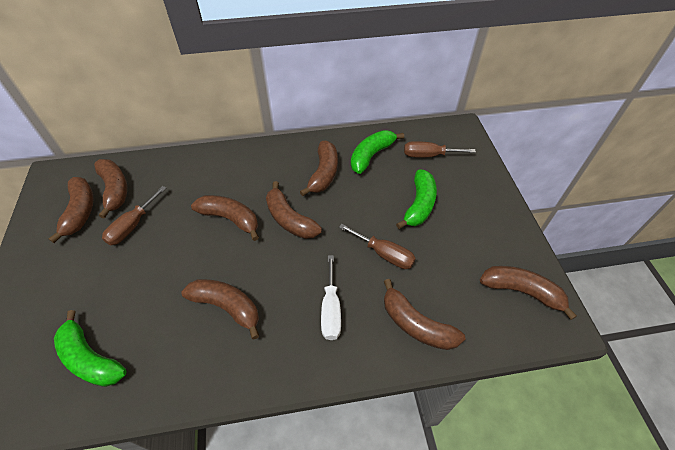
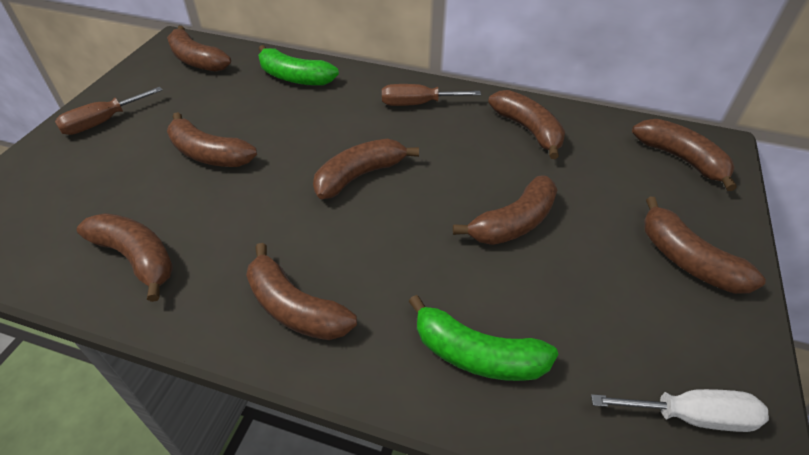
brown banana: 8 -> 9
brown screwdriver: 3 -> 2
green banana: 3 -> 2

